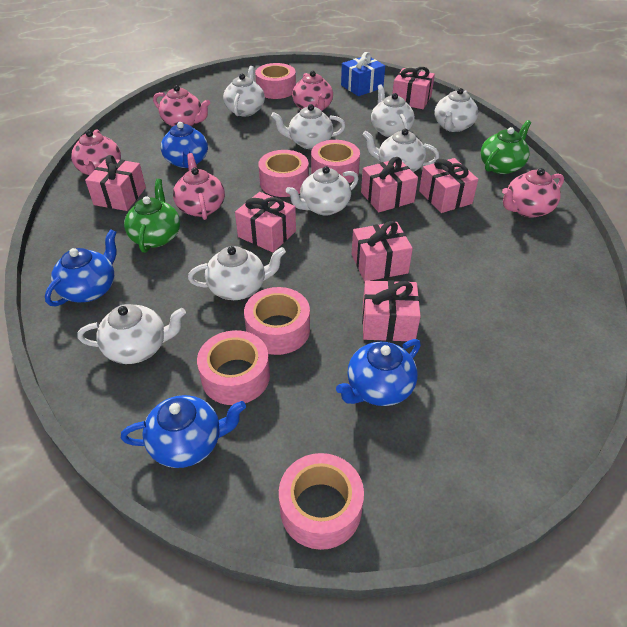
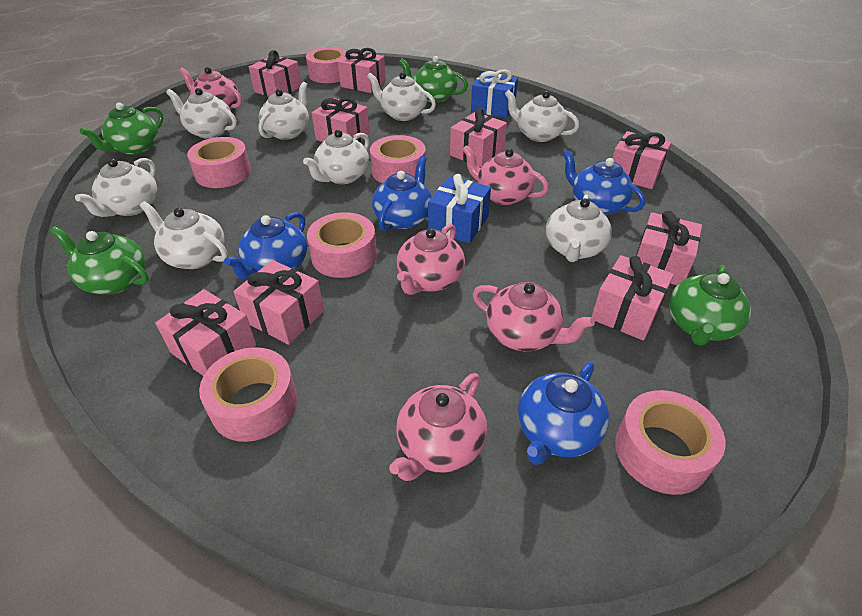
blue gift: 1 -> 2
green teapot: 2 -> 4
pink gift: 7 -> 9

